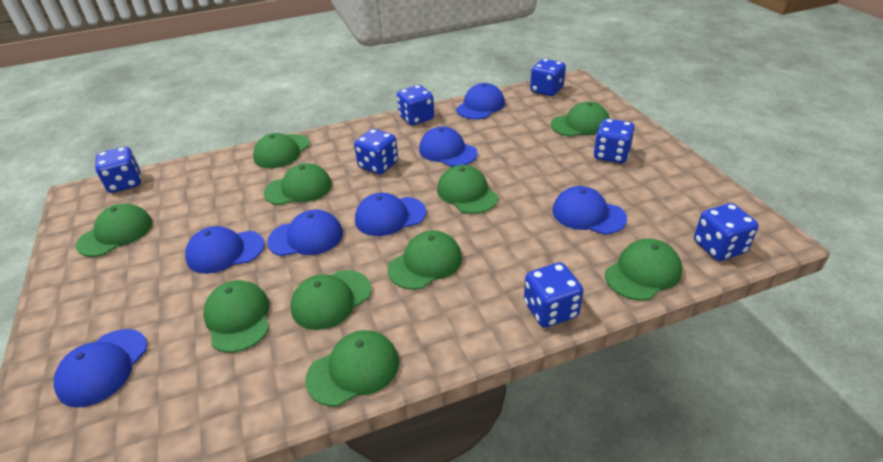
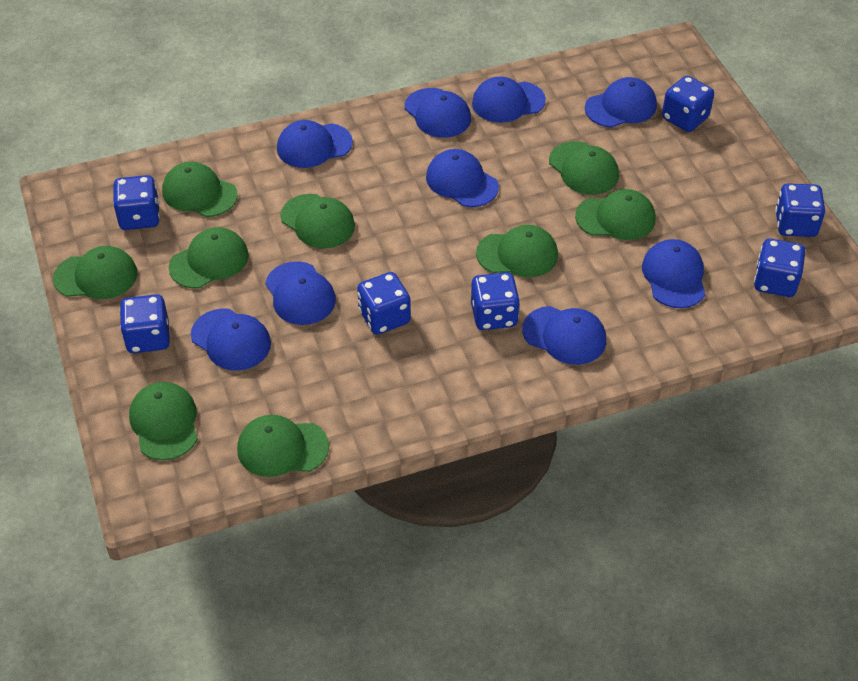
blue cap: 7 -> 9
green cap: 10 -> 9

